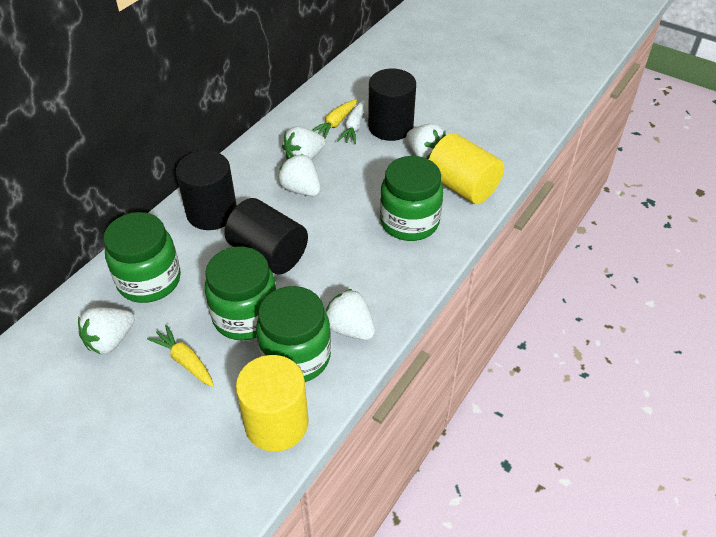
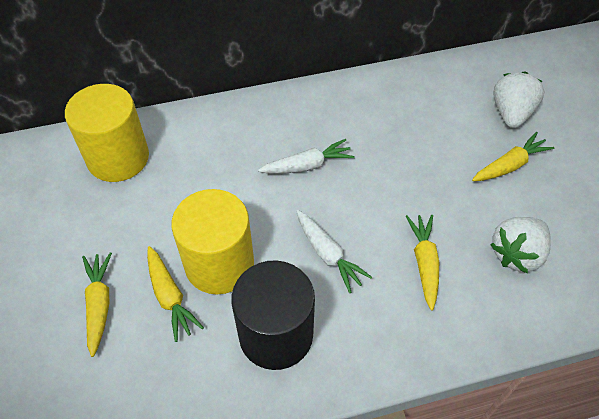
black cylinder: 3 -> 1
green jar: 4 -> 0
white carrot: 1 -> 2
white strawberry: 5 -> 2
yellow carrot: 2 -> 4

